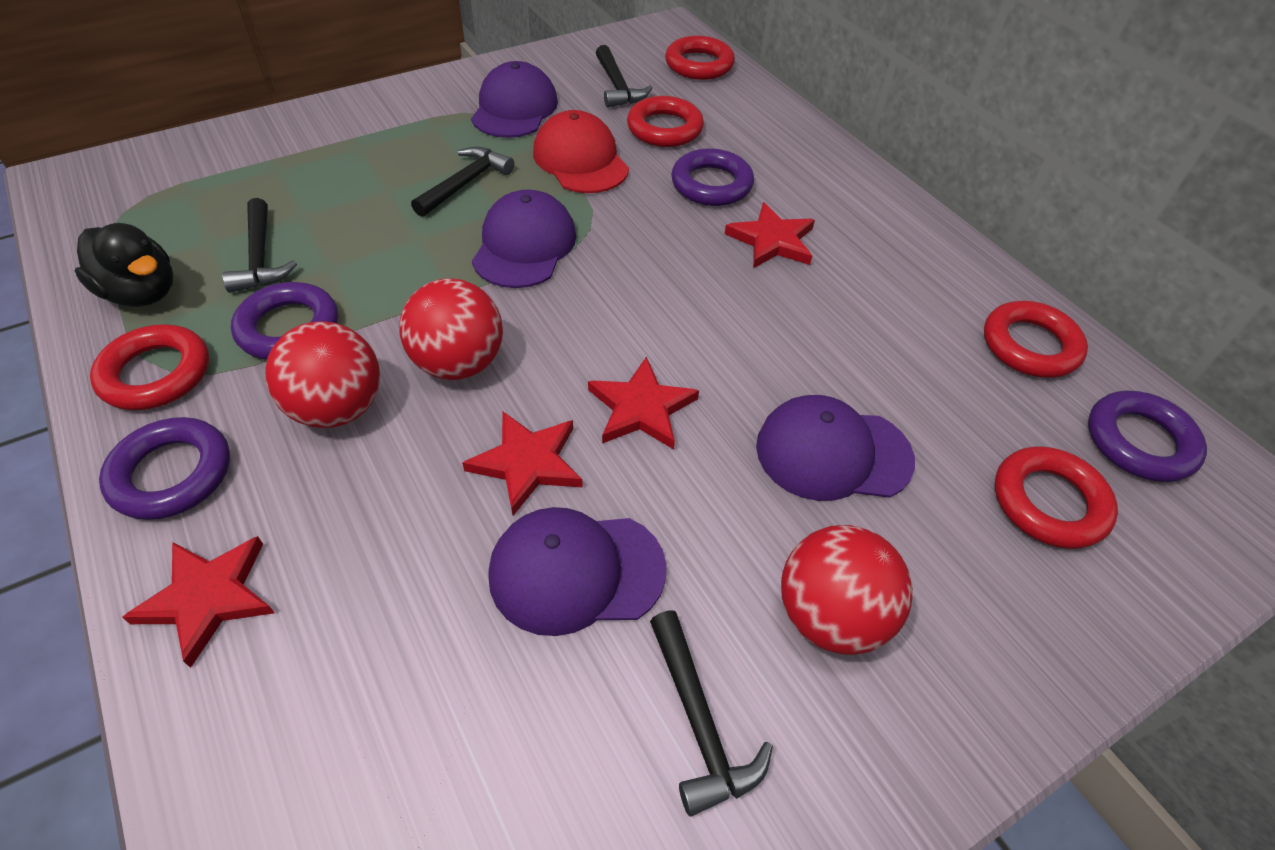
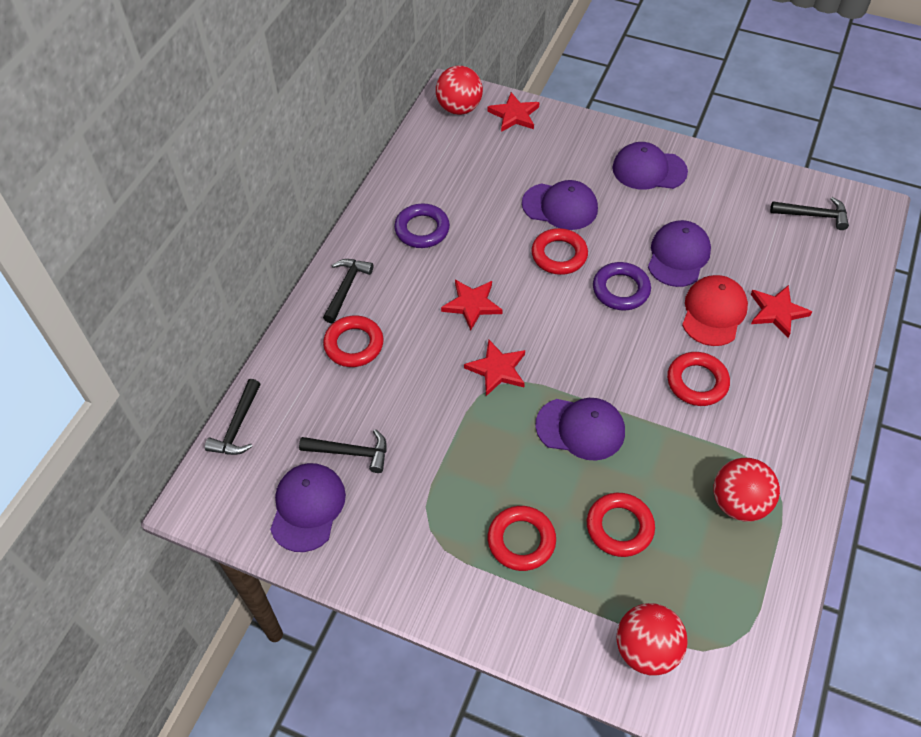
black duck: 1 -> 0
purple cap: 4 -> 5
purple ring: 4 -> 2

